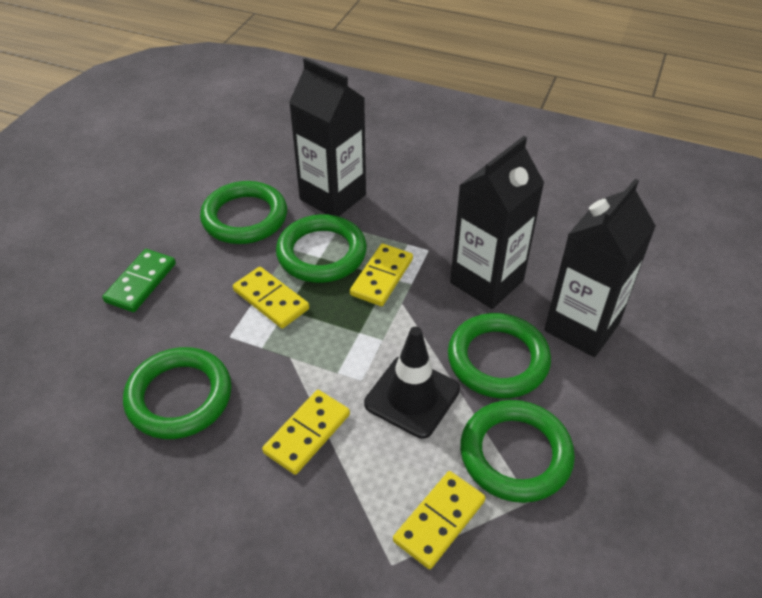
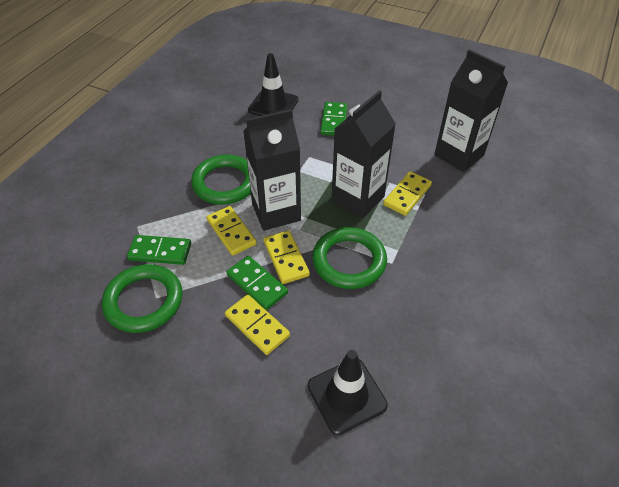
black traffic cone: 1 -> 2
green domino: 1 -> 3
green ring: 5 -> 3

